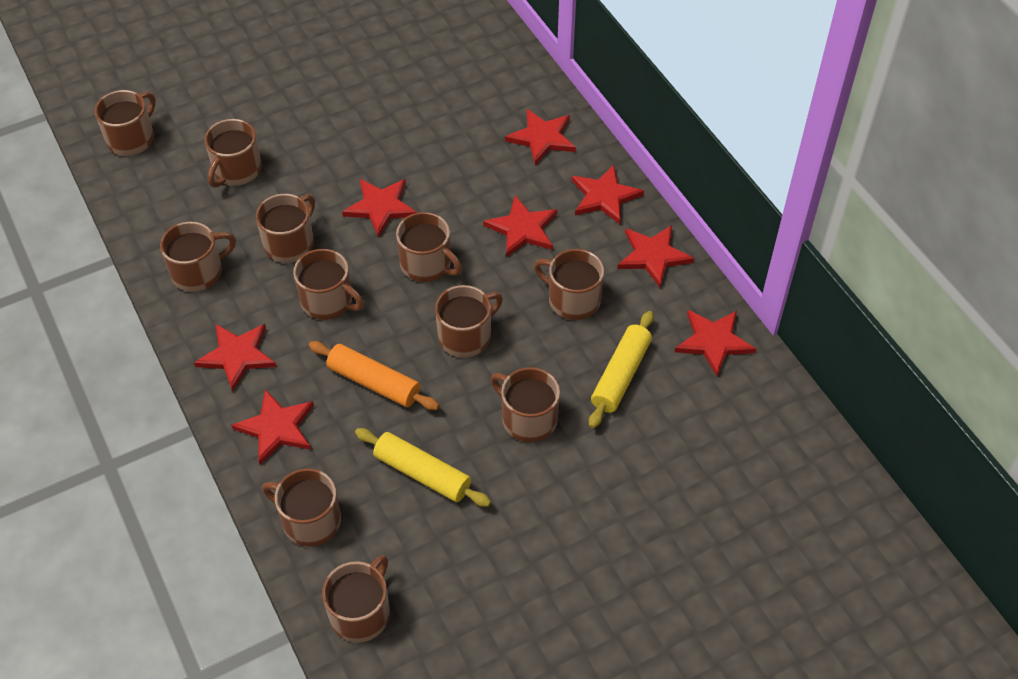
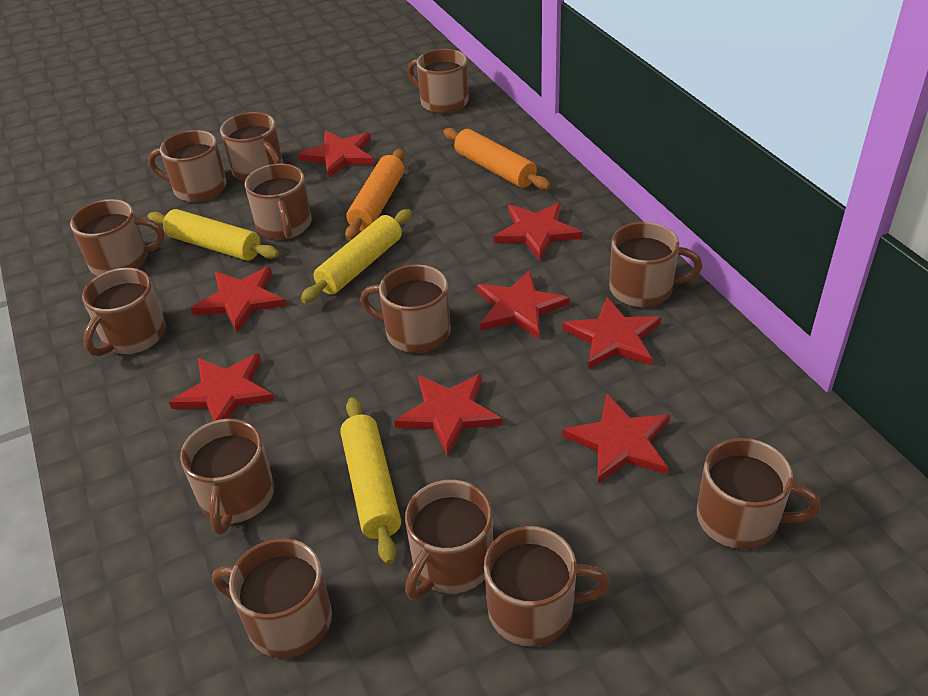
brown mug: 11 -> 13
orange rolling pin: 1 -> 2
yellow rolling pin: 2 -> 3

